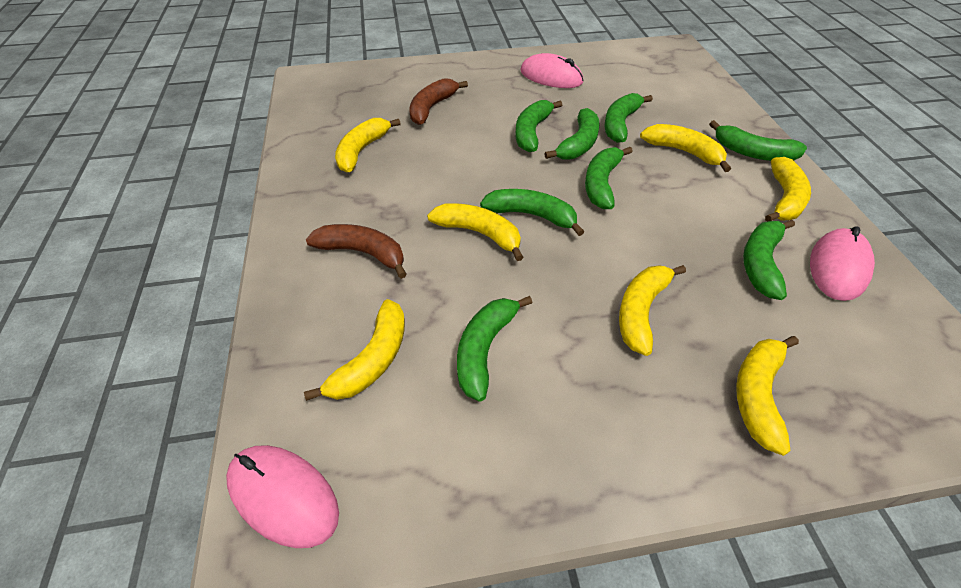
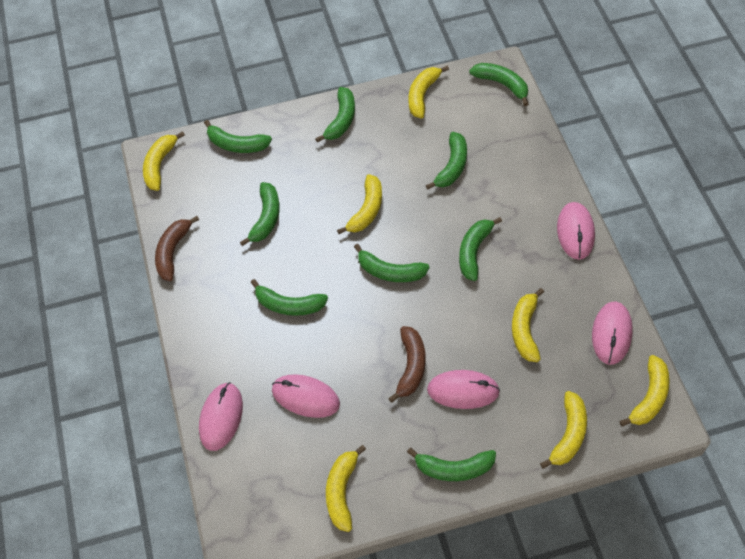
green banana: 8 -> 9
pink mouse: 3 -> 5

